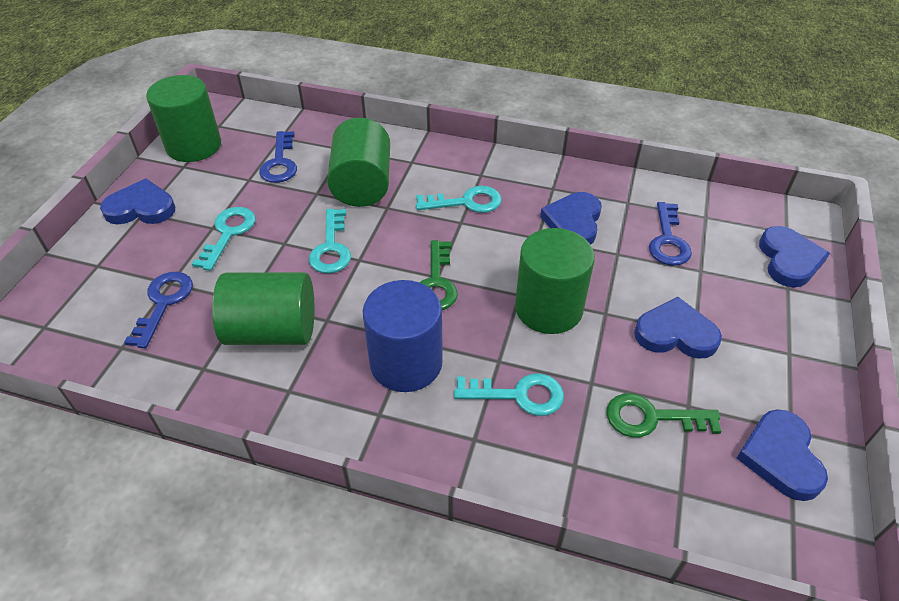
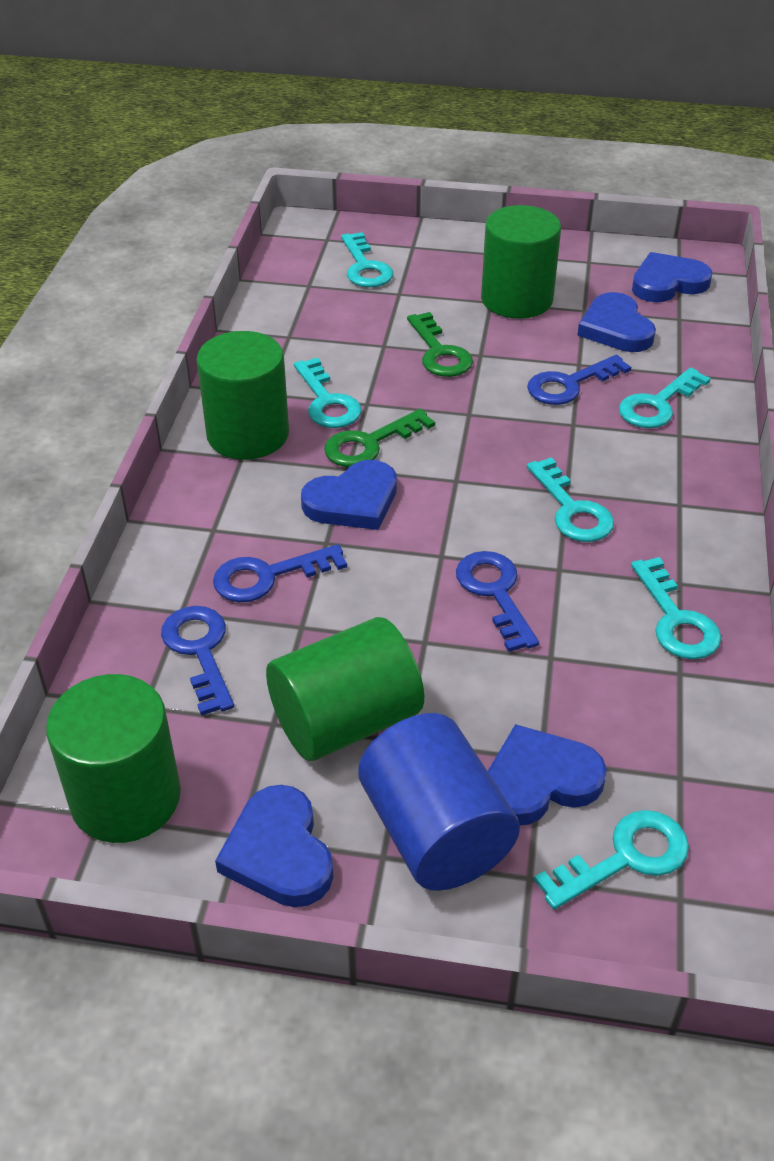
blue key: 3 -> 4
turquoise key: 4 -> 6

